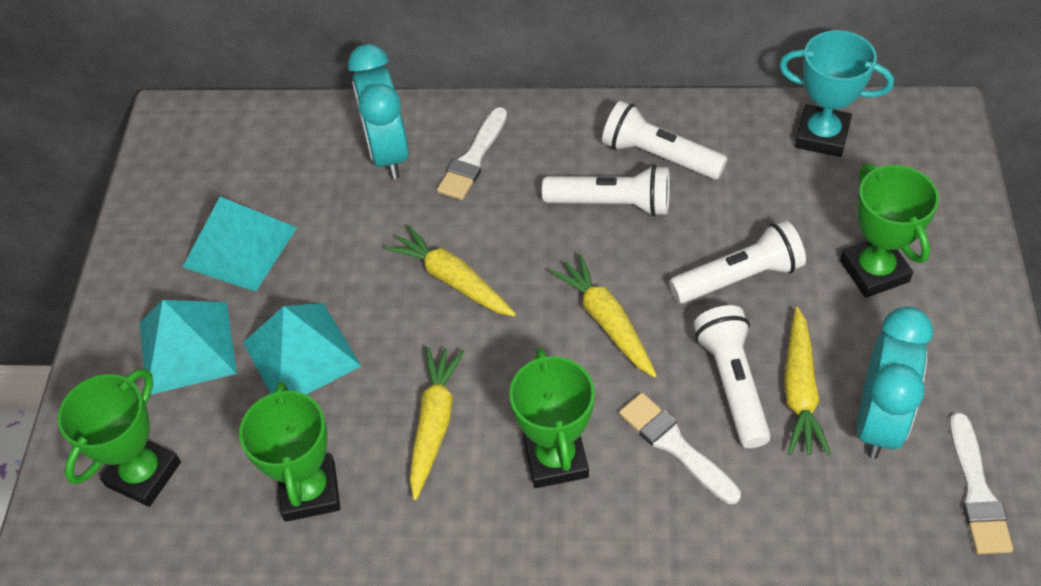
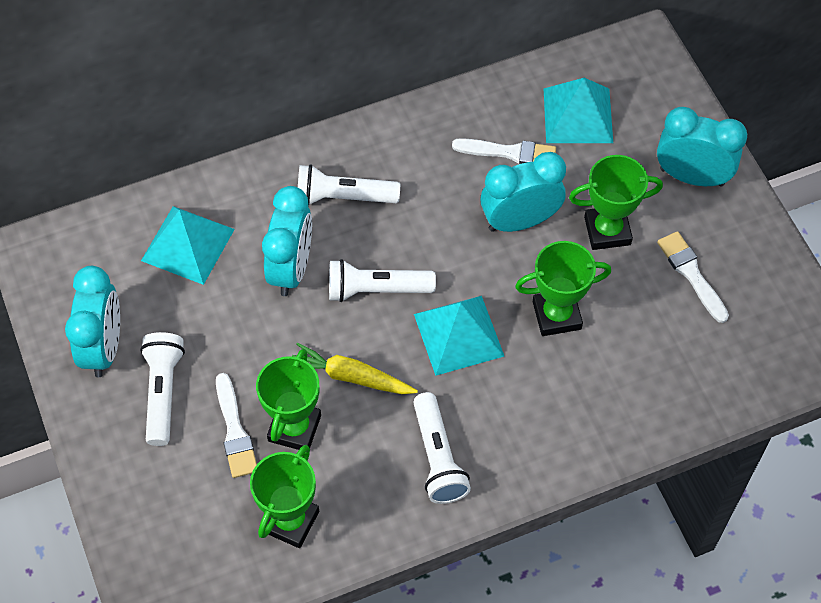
turquoise clock: 2 -> 4
turquoise trophy: 1 -> 0
yellow carrot: 4 -> 1

